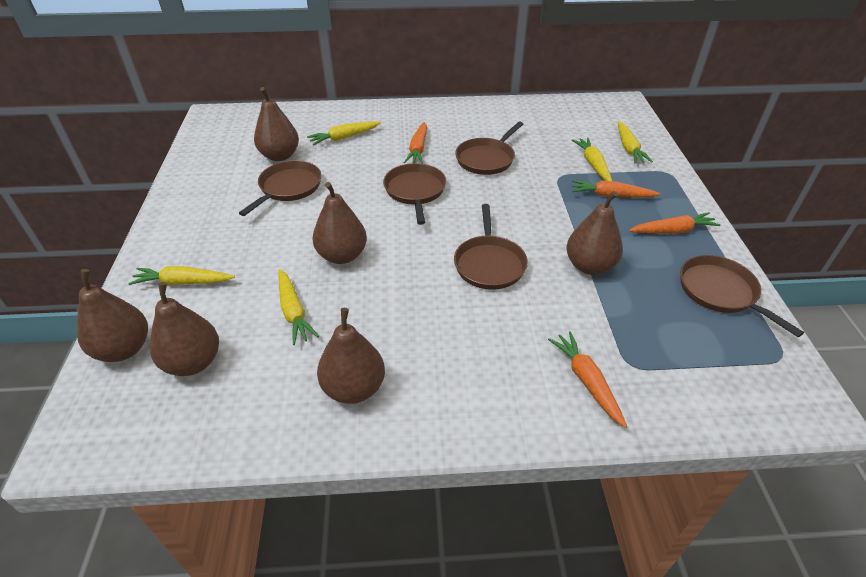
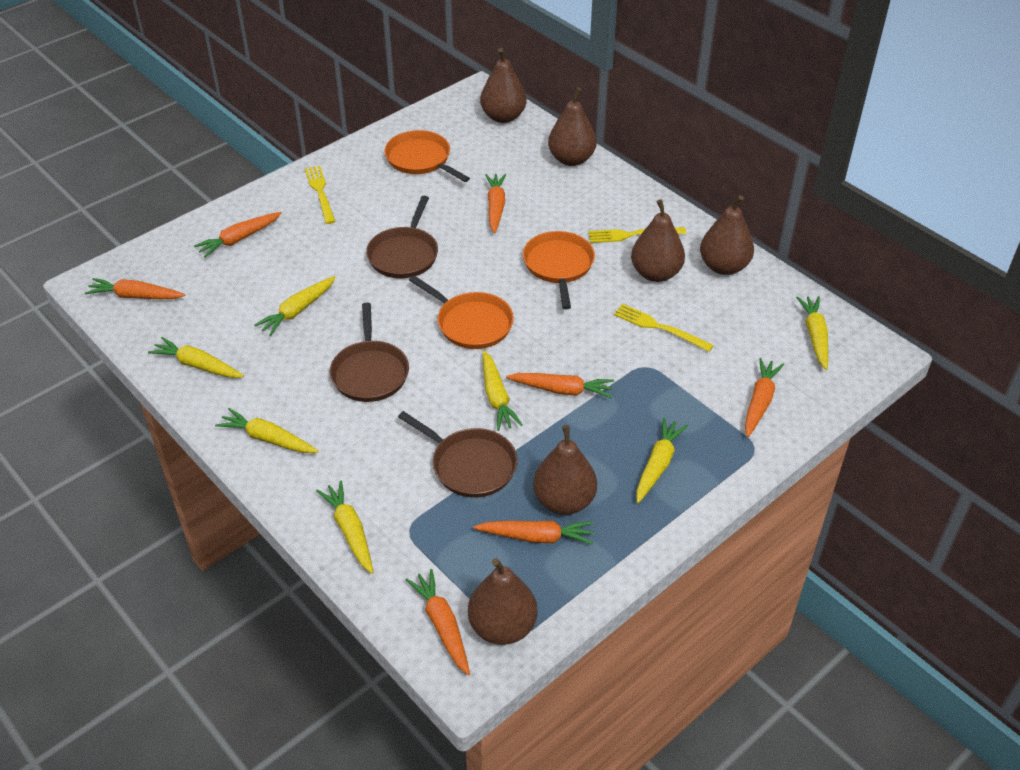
brown pan: 5 -> 3
orange carrot: 4 -> 7
orange pan: 0 -> 3
yellow carrot: 5 -> 7
yellow fork: 0 -> 3

